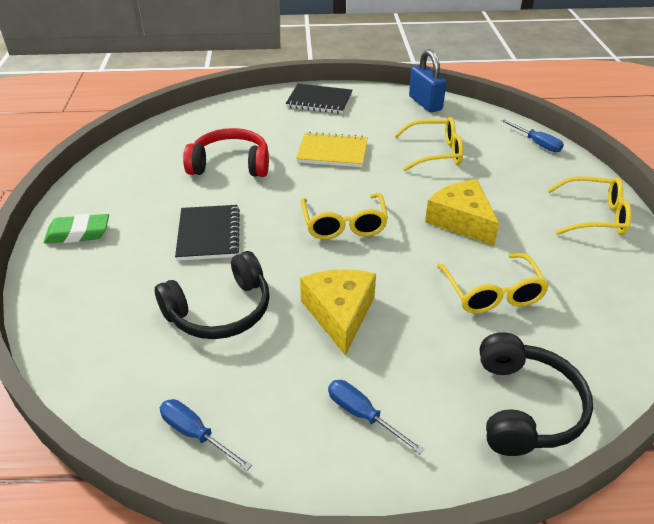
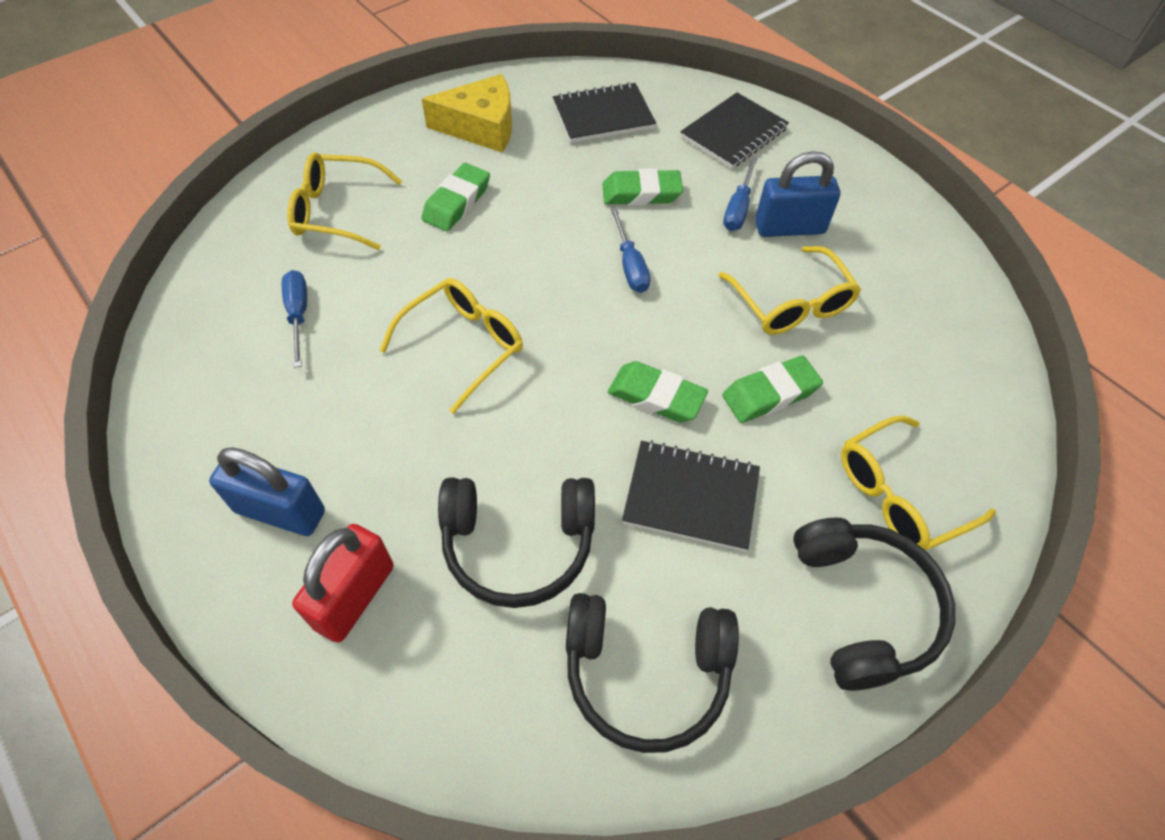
black headphones: 2 -> 3
black notebook: 2 -> 3
blue padlock: 1 -> 2
green eraser: 1 -> 4
red headphones: 1 -> 0
red padlock: 0 -> 1
yellow cheese: 2 -> 1
yellow notebook: 1 -> 0

